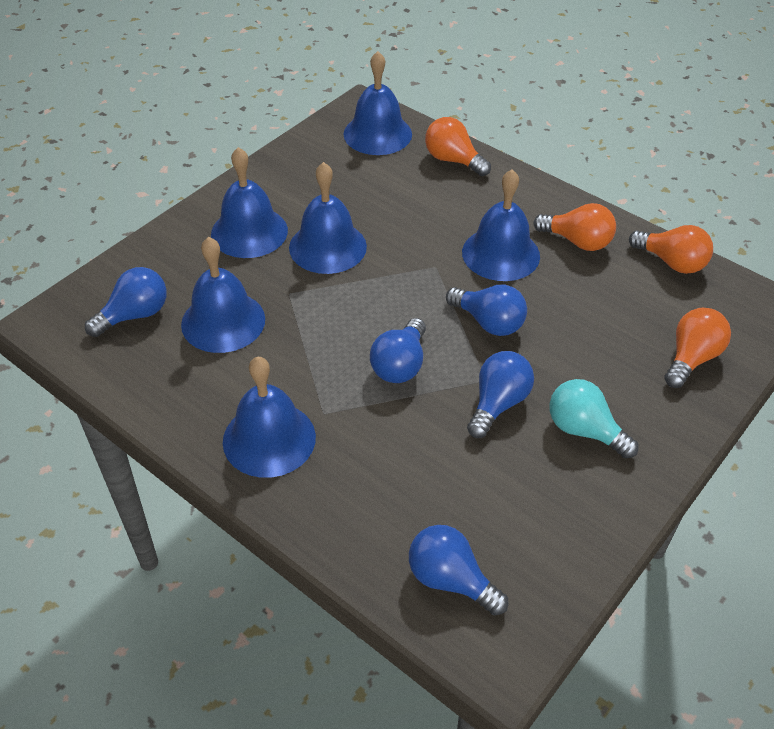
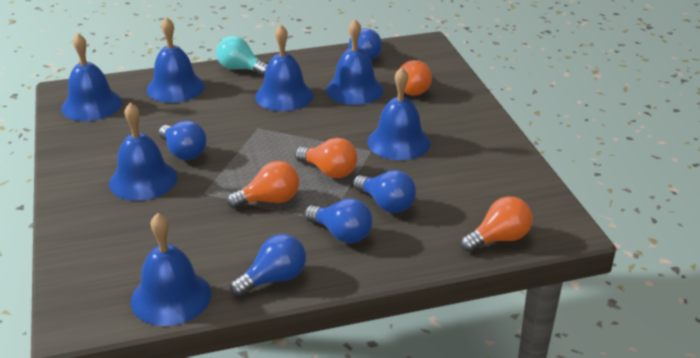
blue bell: 6 -> 7

